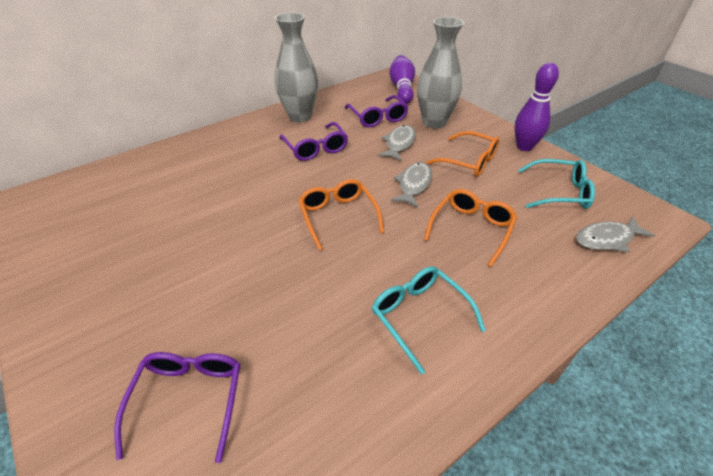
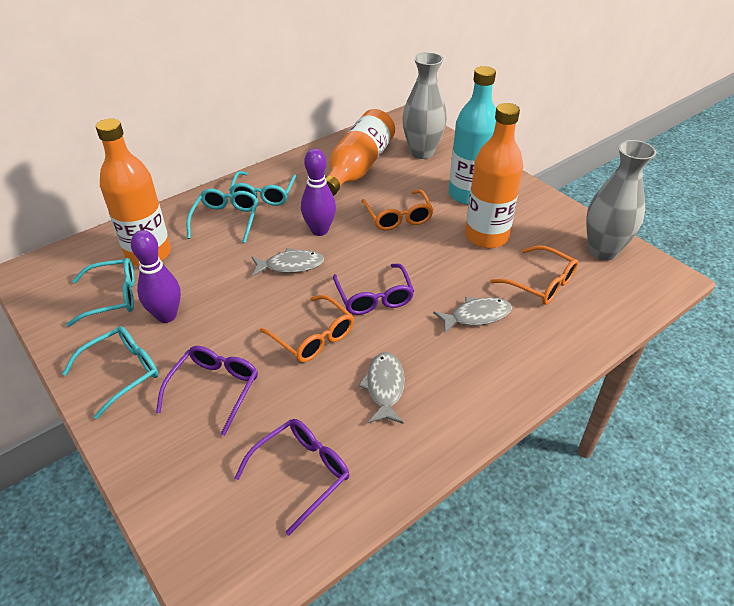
orange bottle: 0 -> 3
turquoise bottle: 0 -> 1
turquoise glasses: 2 -> 4

